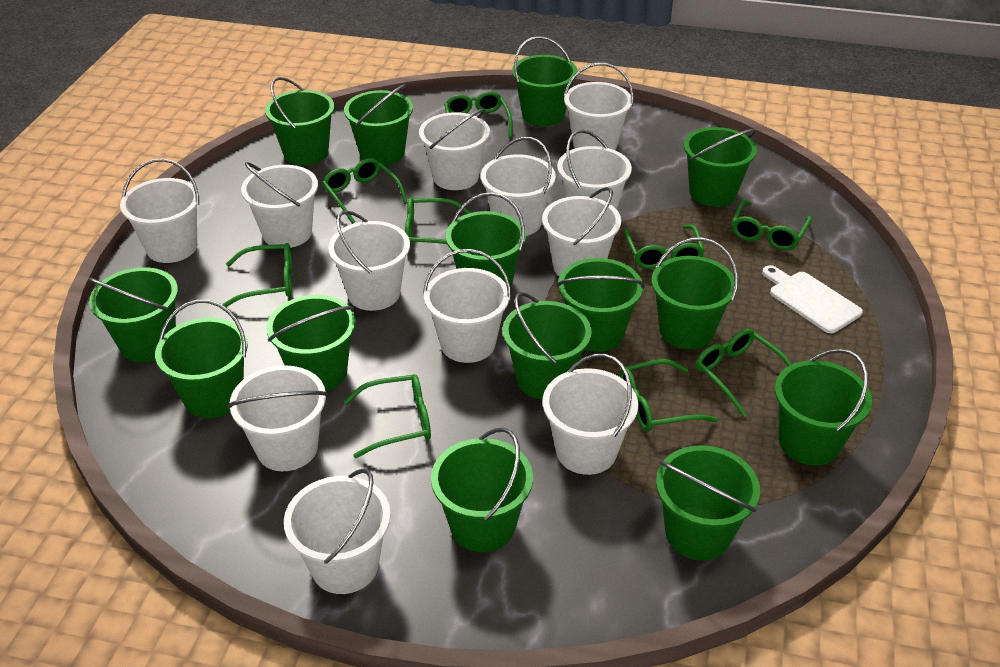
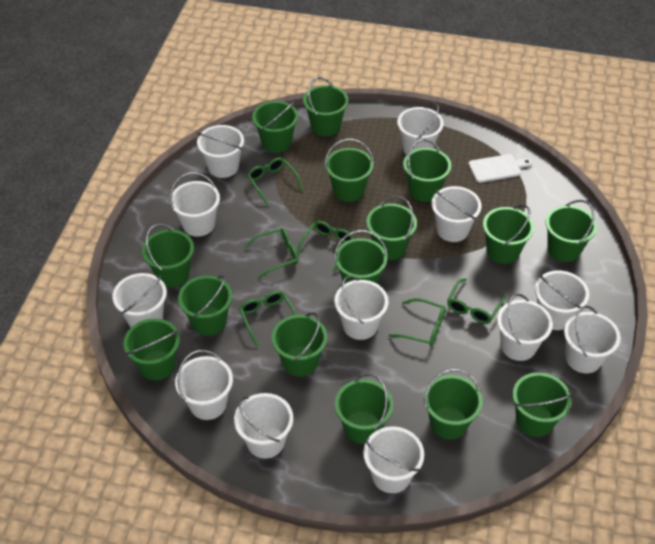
green bucket: 14 -> 15
green glasses: 9 -> 6

